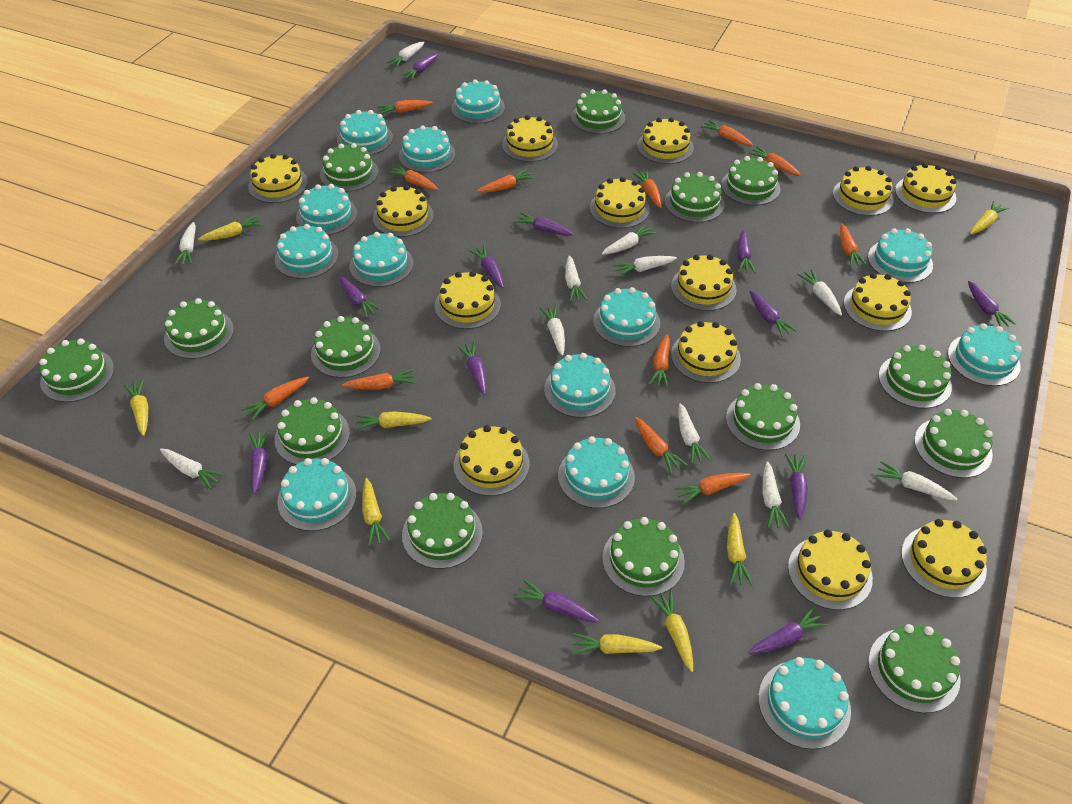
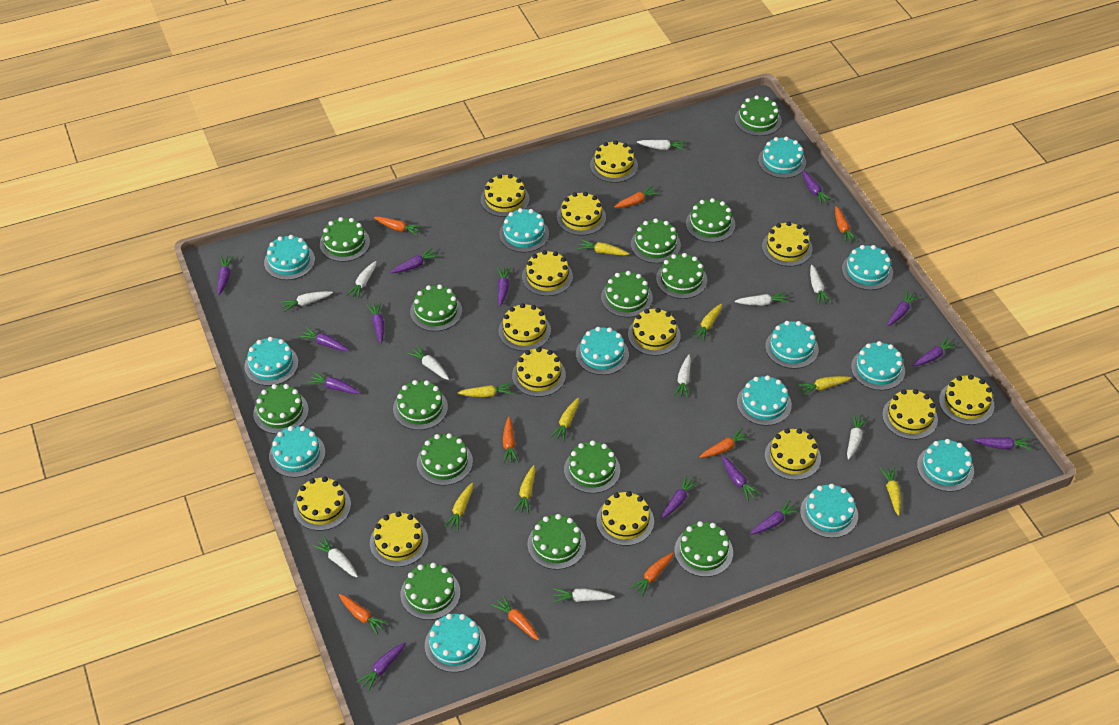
orange carrot: 12 -> 8
purple carrot: 12 -> 14
white carrot: 11 -> 10

